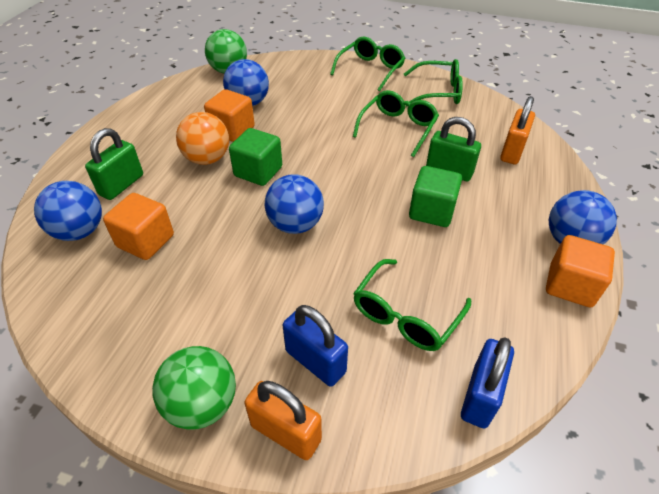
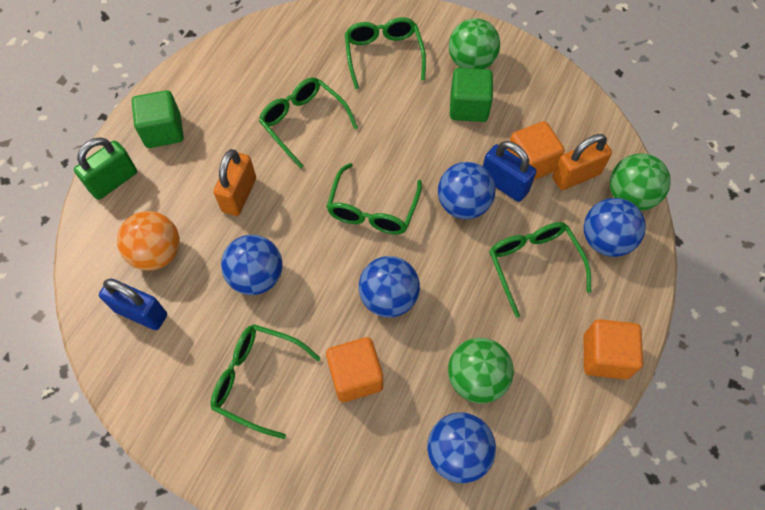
blue ball: 4 -> 5
green ball: 2 -> 3
green glasses: 4 -> 5
green padlock: 2 -> 1

